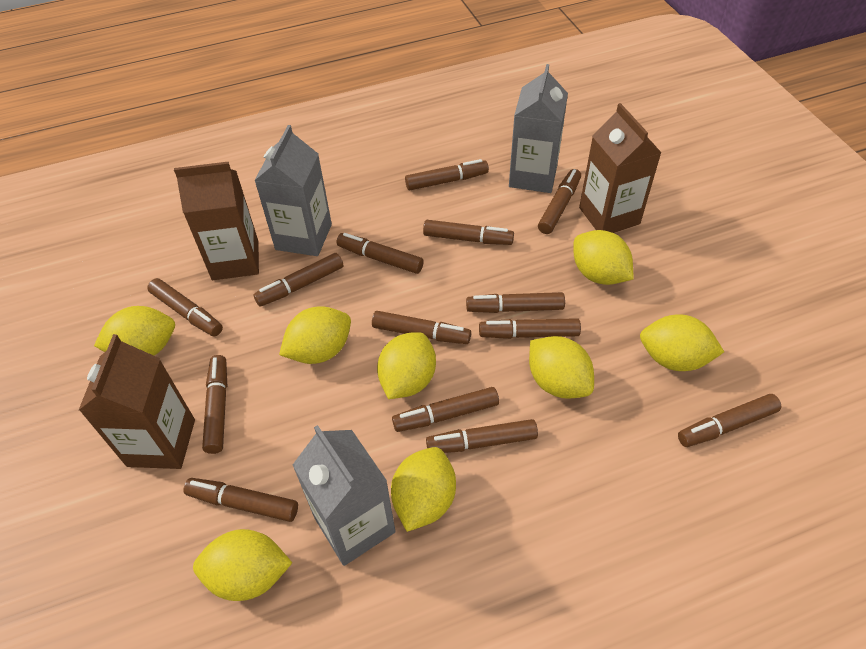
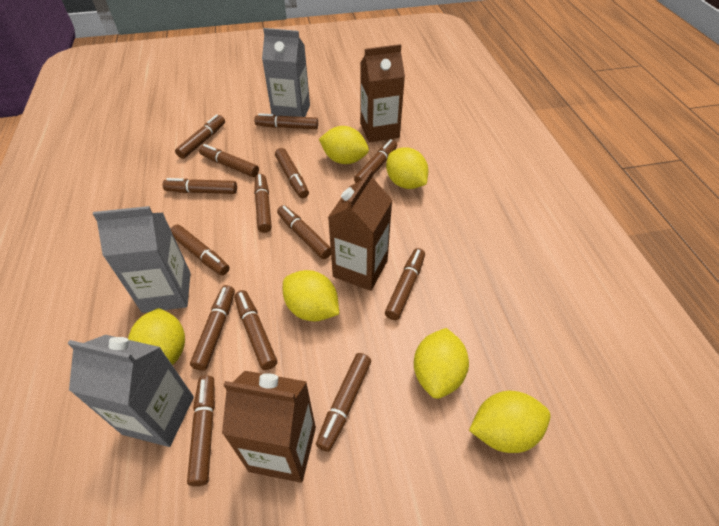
yellow lemon: 8 -> 6

